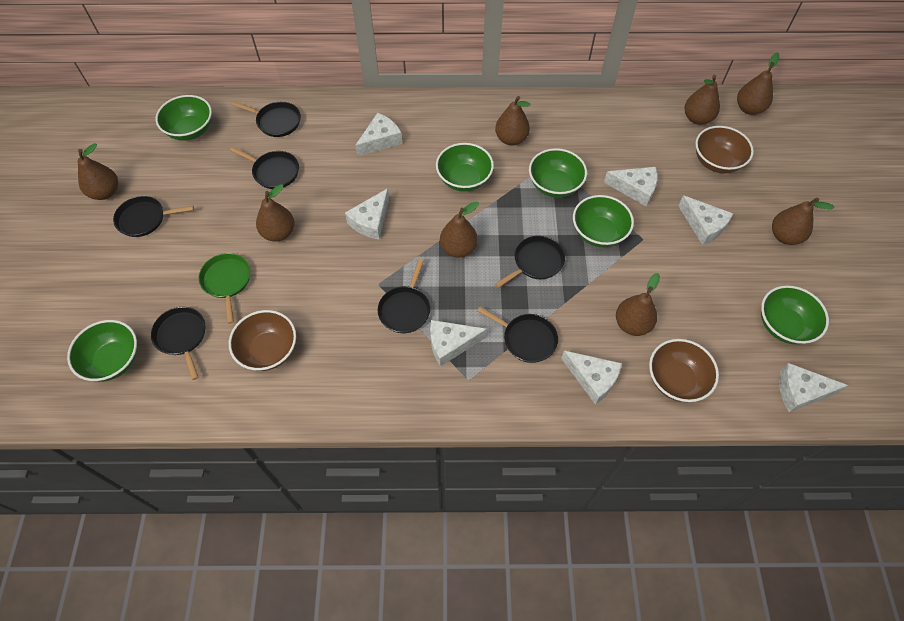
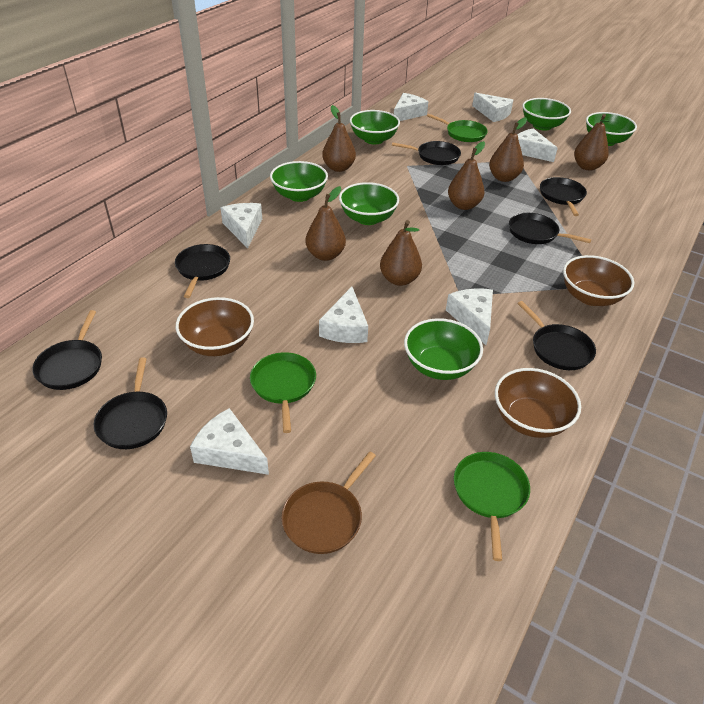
brown pan: 0 -> 1
brown pear: 8 -> 6
green pan: 1 -> 3

